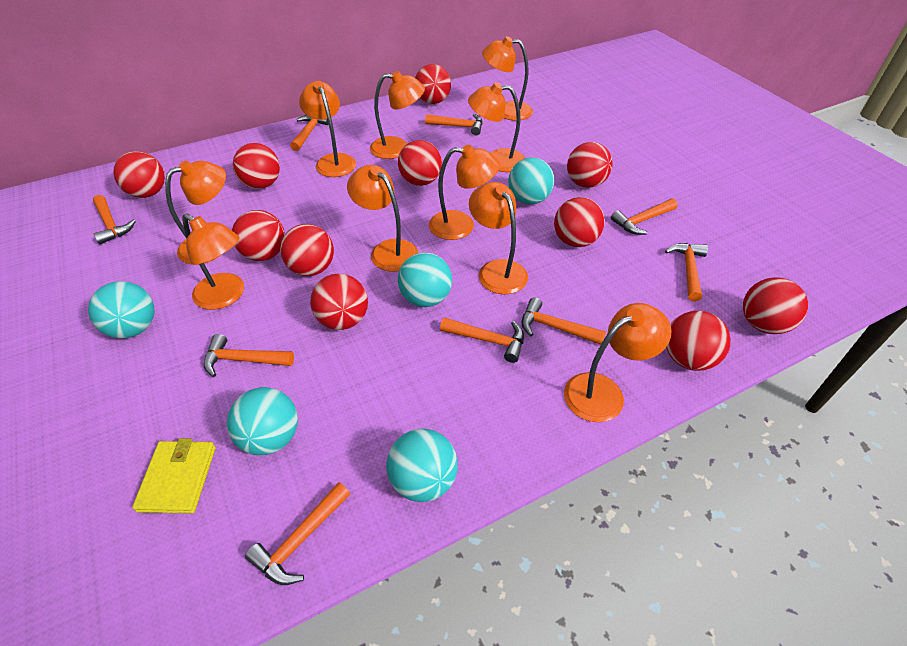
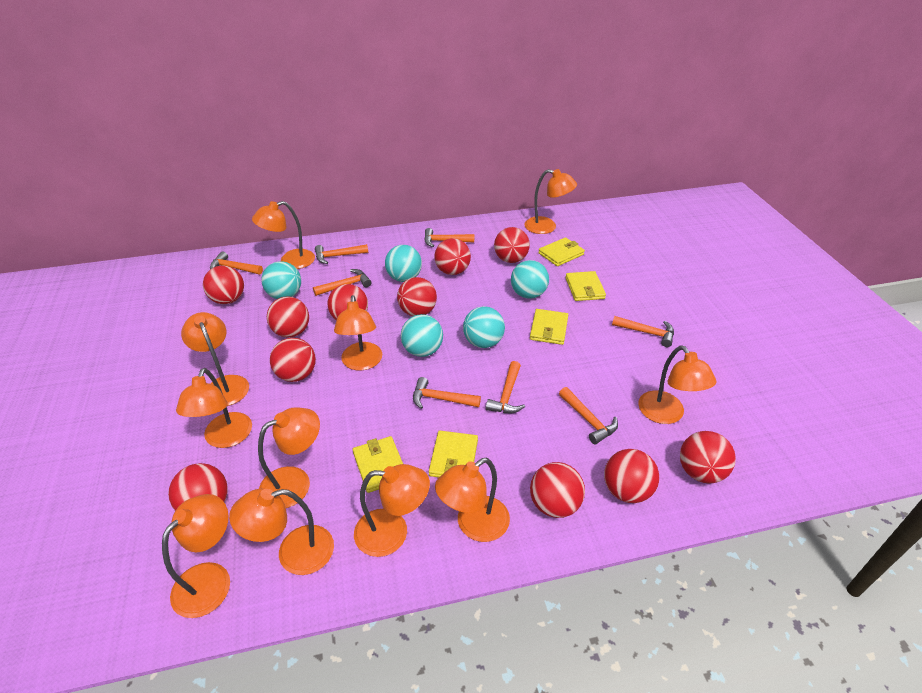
orange hammer: 9 -> 8
orange lamp: 10 -> 11
yellow wallet: 1 -> 5

